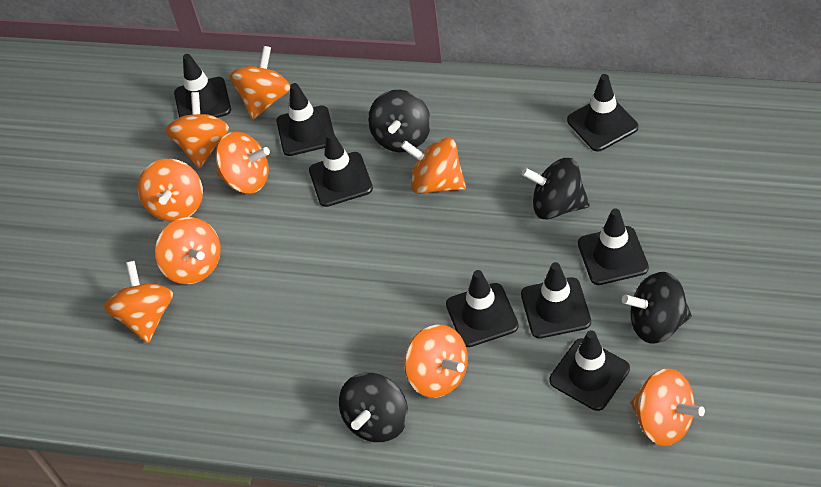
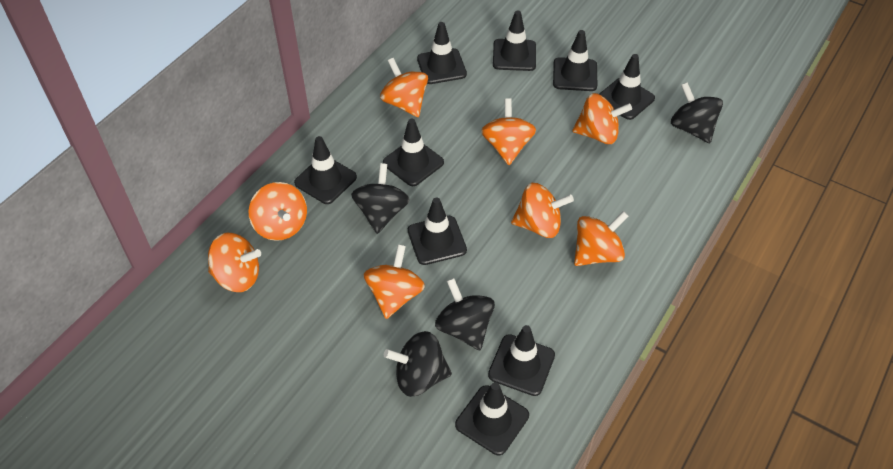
black traffic cone: 8 -> 9
orange spinning top: 9 -> 8

